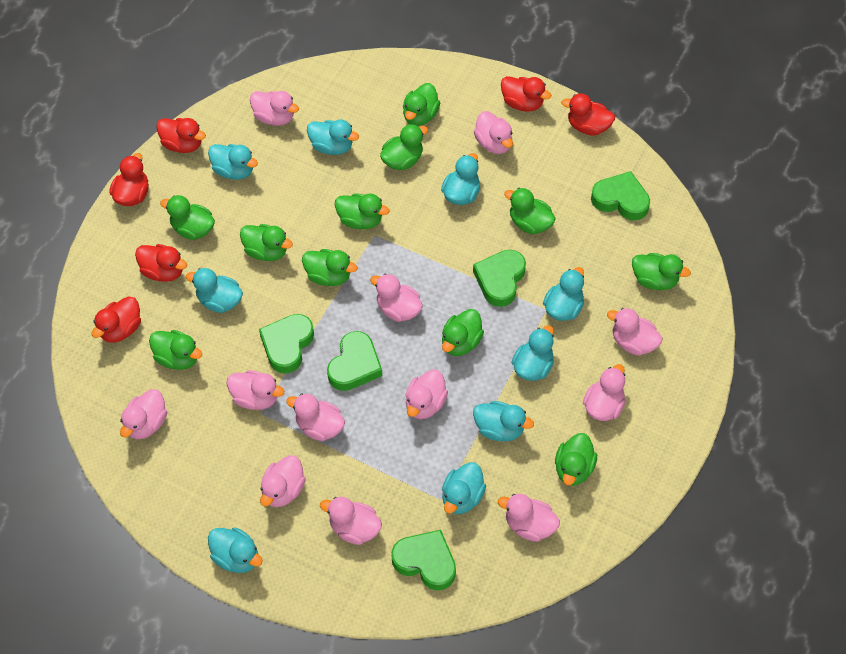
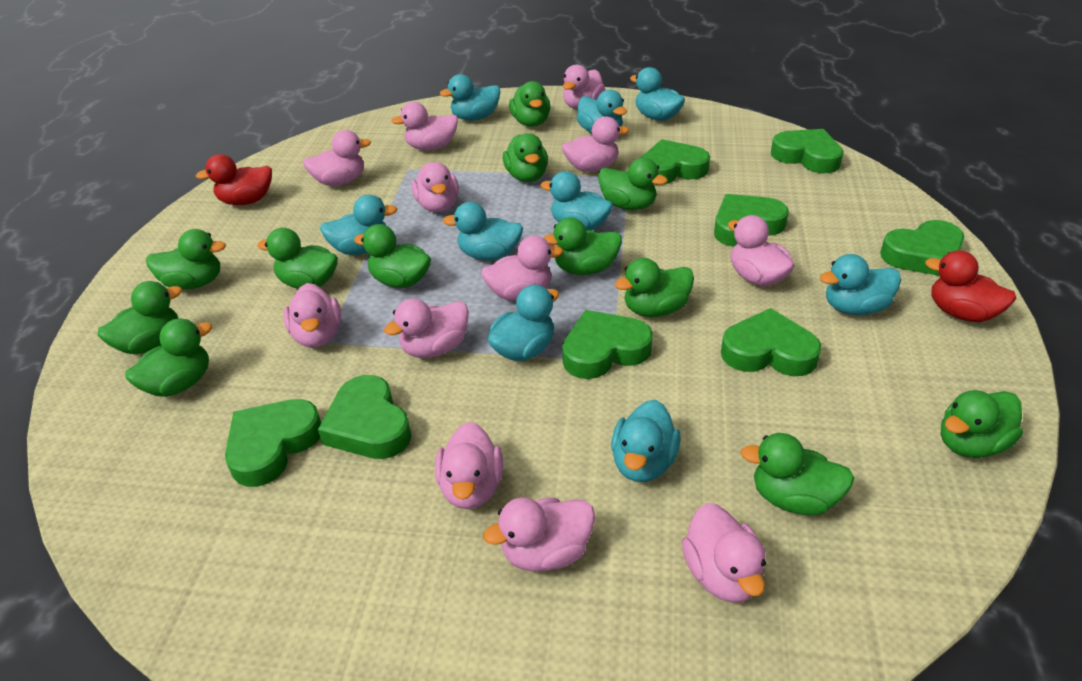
green duck: 11 -> 12
green heart: 5 -> 8
red duck: 6 -> 2

